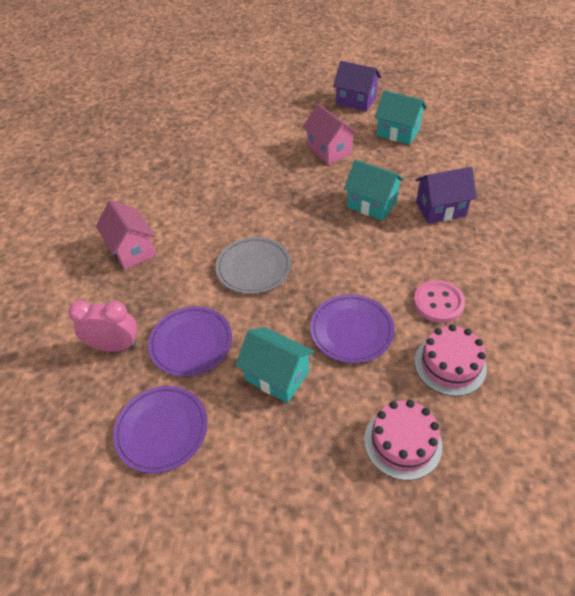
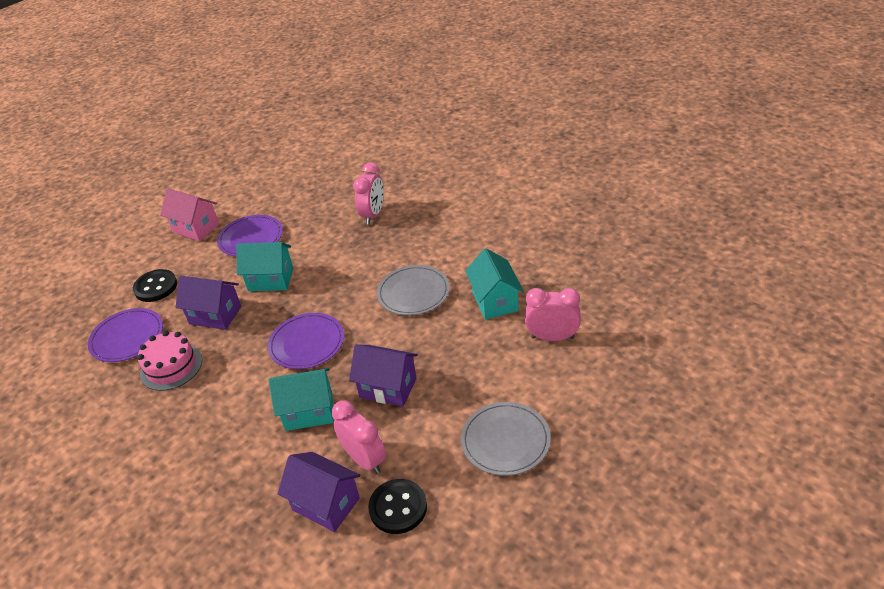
black button: 0 -> 2
grey plate: 1 -> 2
pink button: 1 -> 0
pink cake: 2 -> 1
pink clock: 1 -> 3
pink house: 2 -> 1
purple house: 2 -> 3

